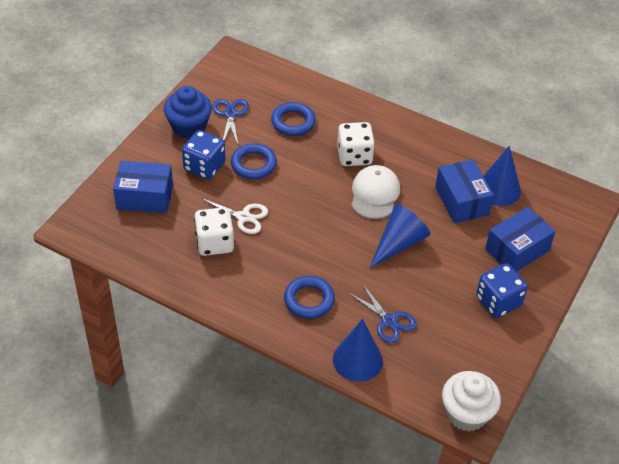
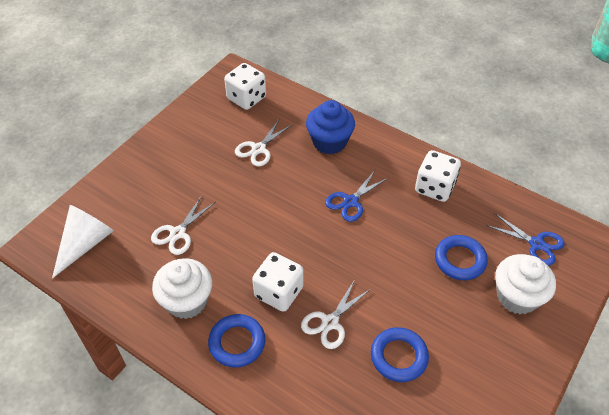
blue box: 3 -> 0
blue cone: 3 -> 0
blue dice: 2 -> 0
white cap: 1 -> 0
white cone: 0 -> 1
white cupcake: 1 -> 2
white dice: 2 -> 3
white scissors: 1 -> 3

